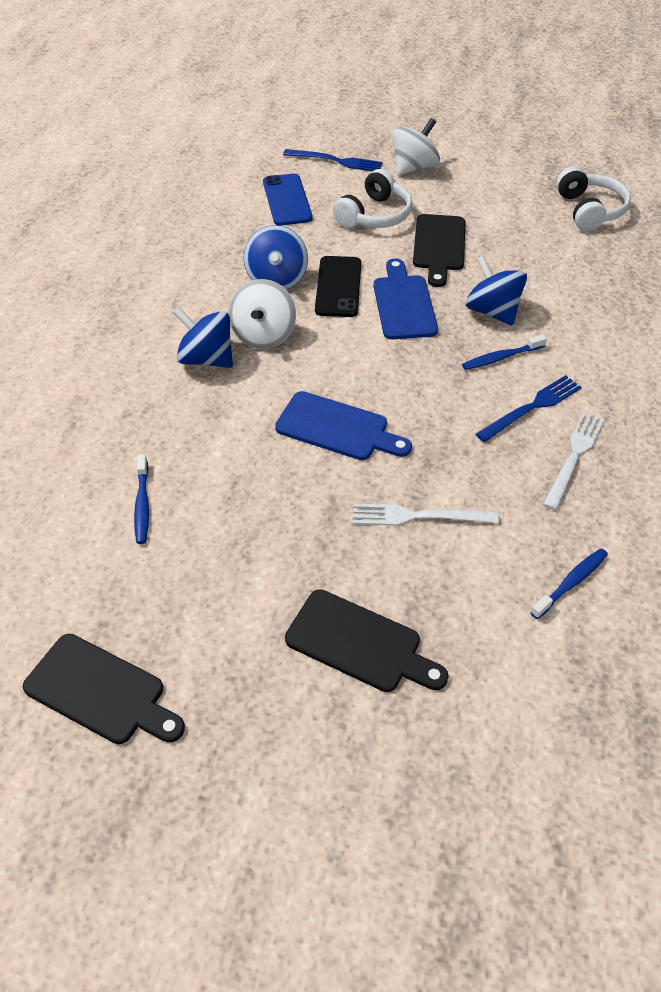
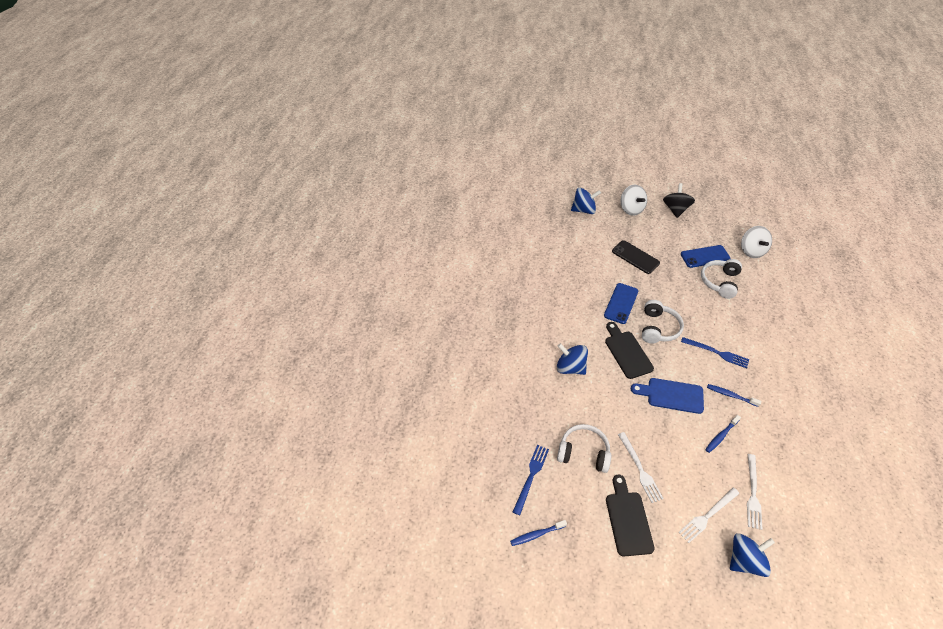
black cutting board: 3 -> 2
black spinning top: 0 -> 1
blue cutting board: 2 -> 1
blue phone: 1 -> 2
white fork: 2 -> 3
white headphones: 2 -> 3

